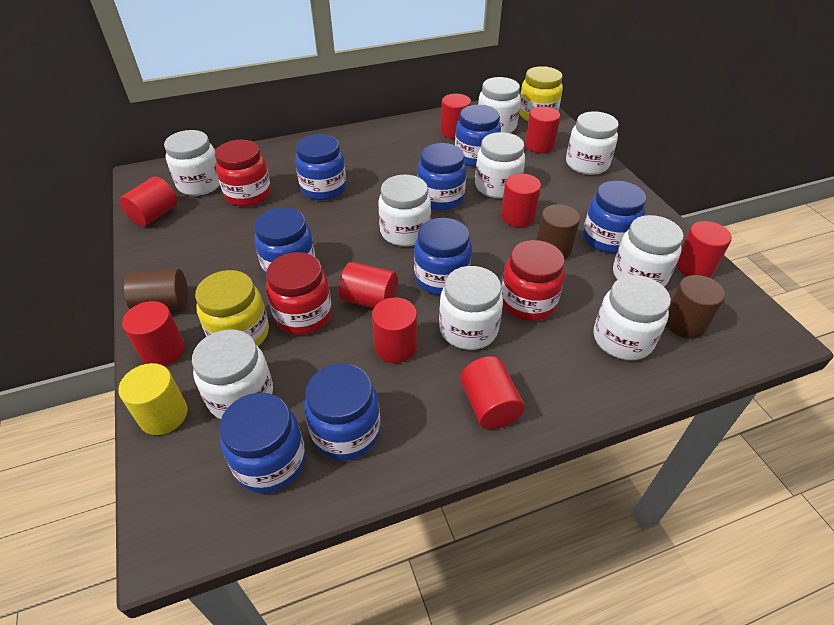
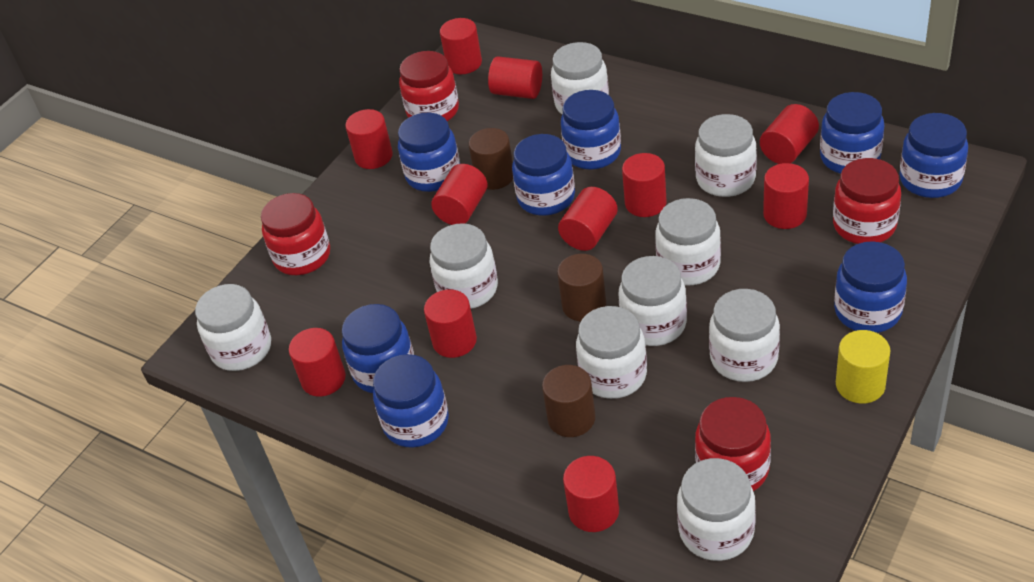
red cylinder: 9 -> 11
red jar: 3 -> 4
yellow jar: 2 -> 0

